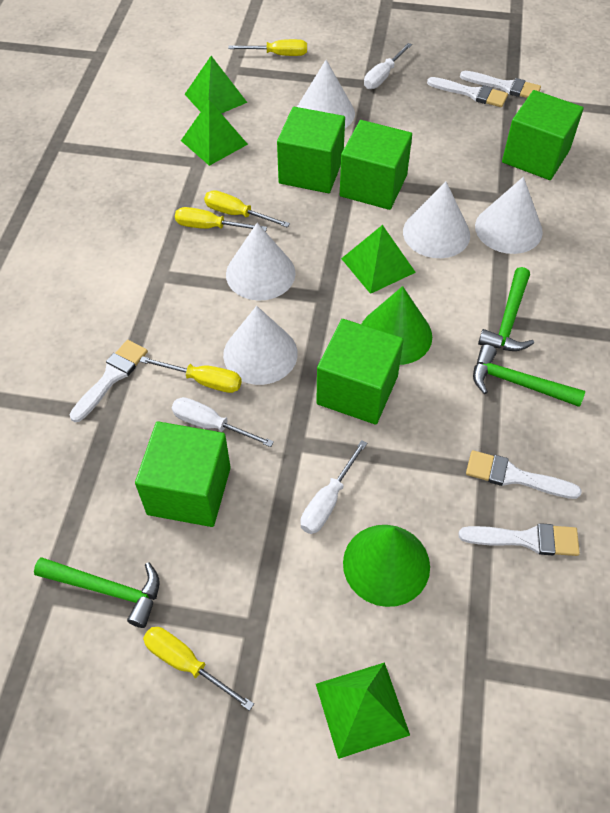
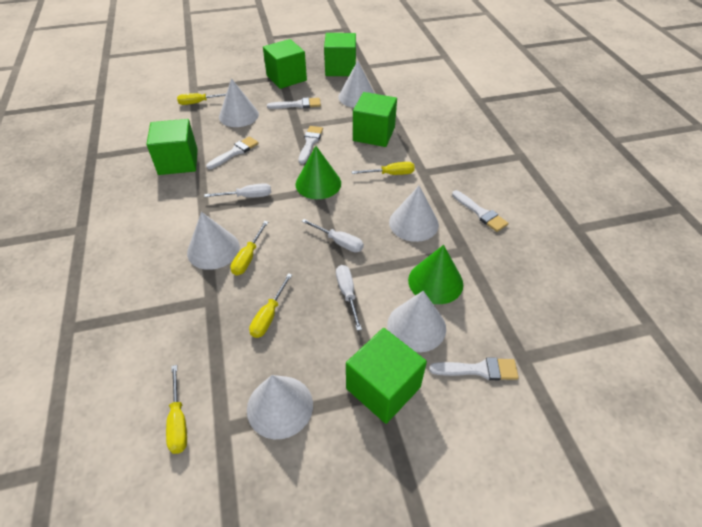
green hammer: 3 -> 0
green pyramid: 4 -> 0
white cone: 5 -> 6

